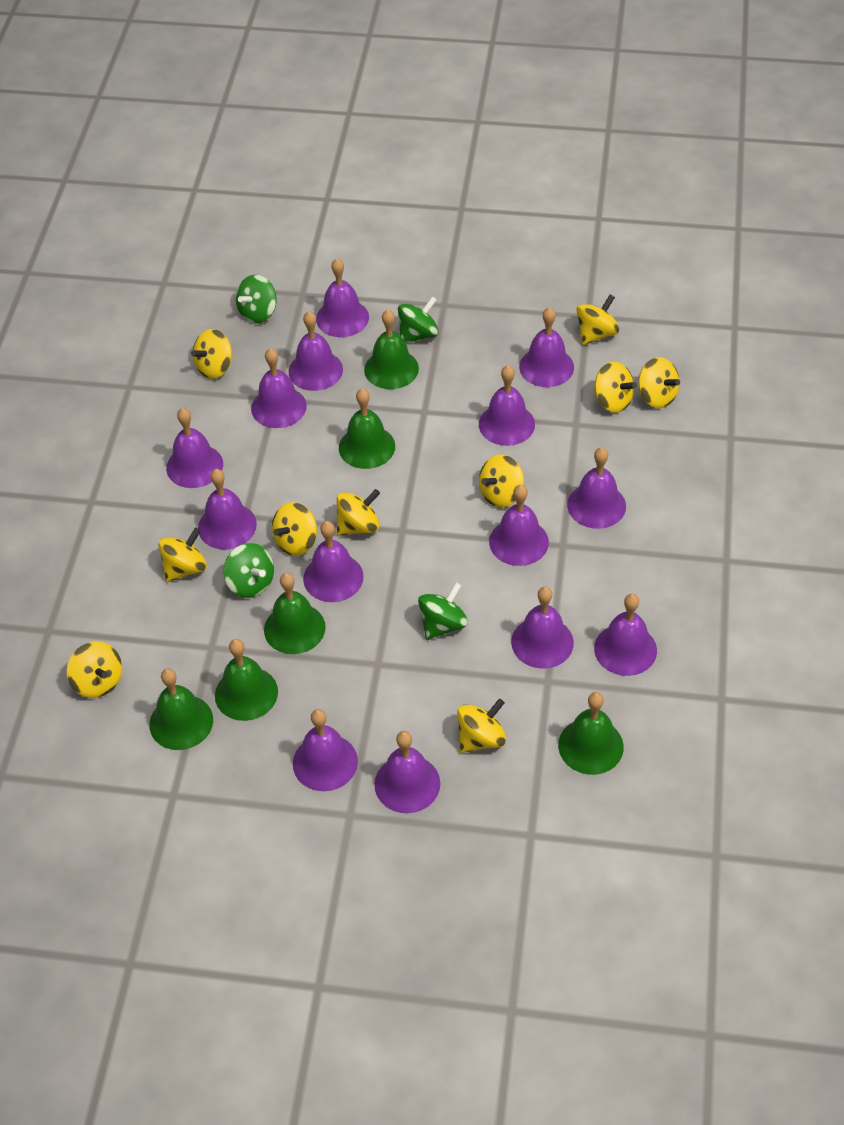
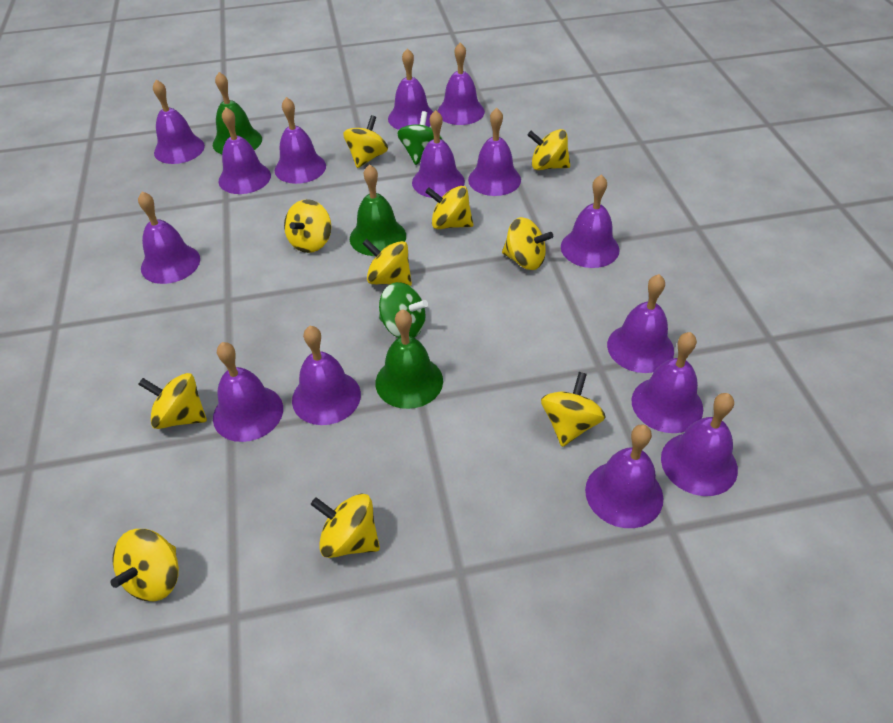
green bell: 6 -> 3
green spinning top: 4 -> 2
purple bell: 14 -> 15

